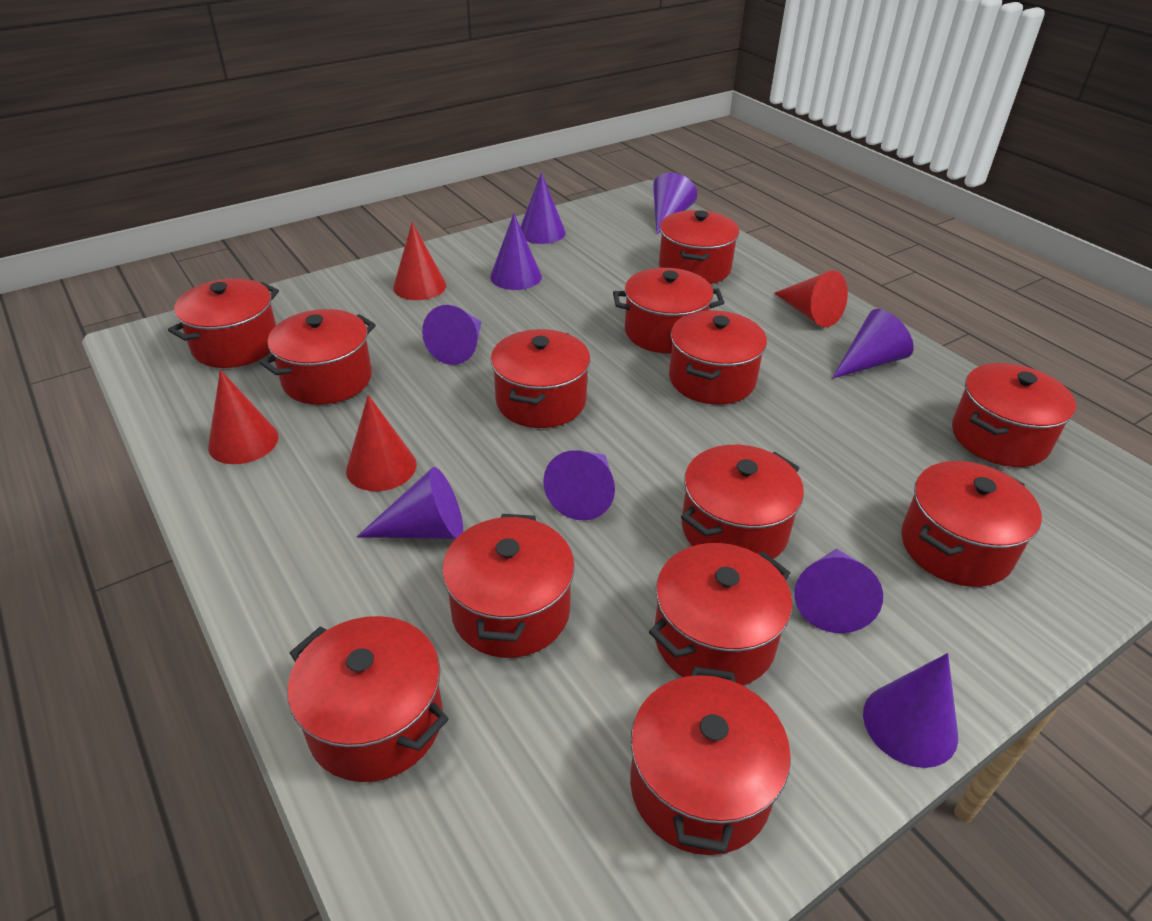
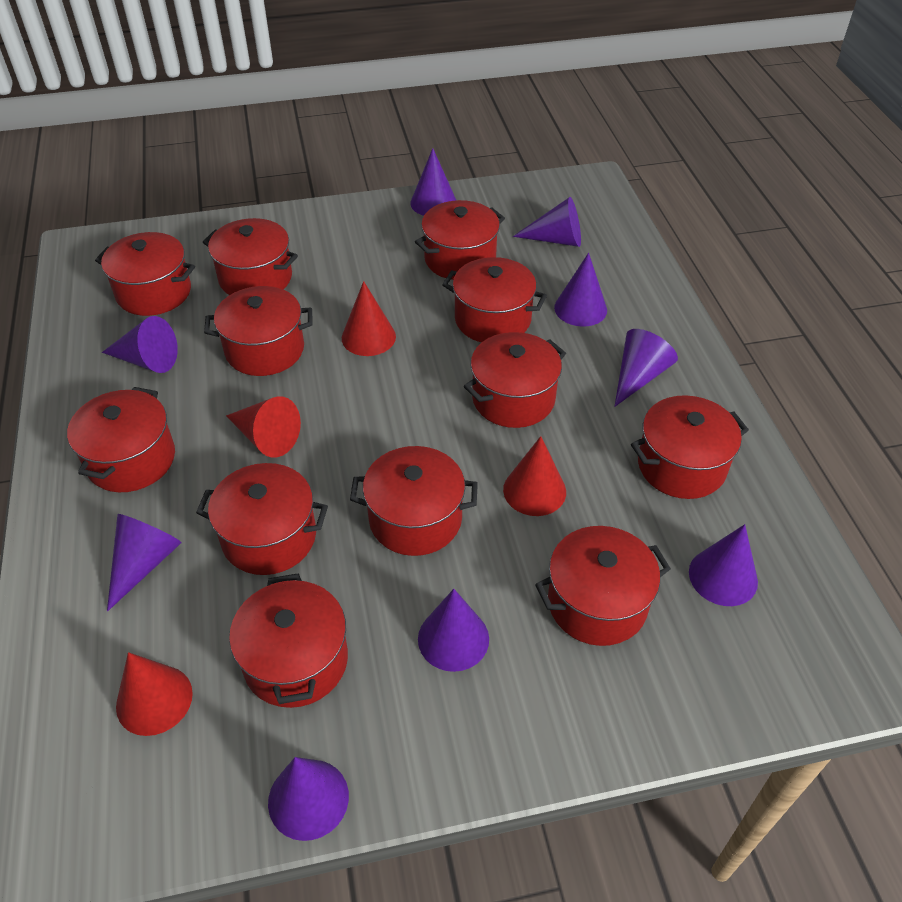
red pot: 13 -> 12

